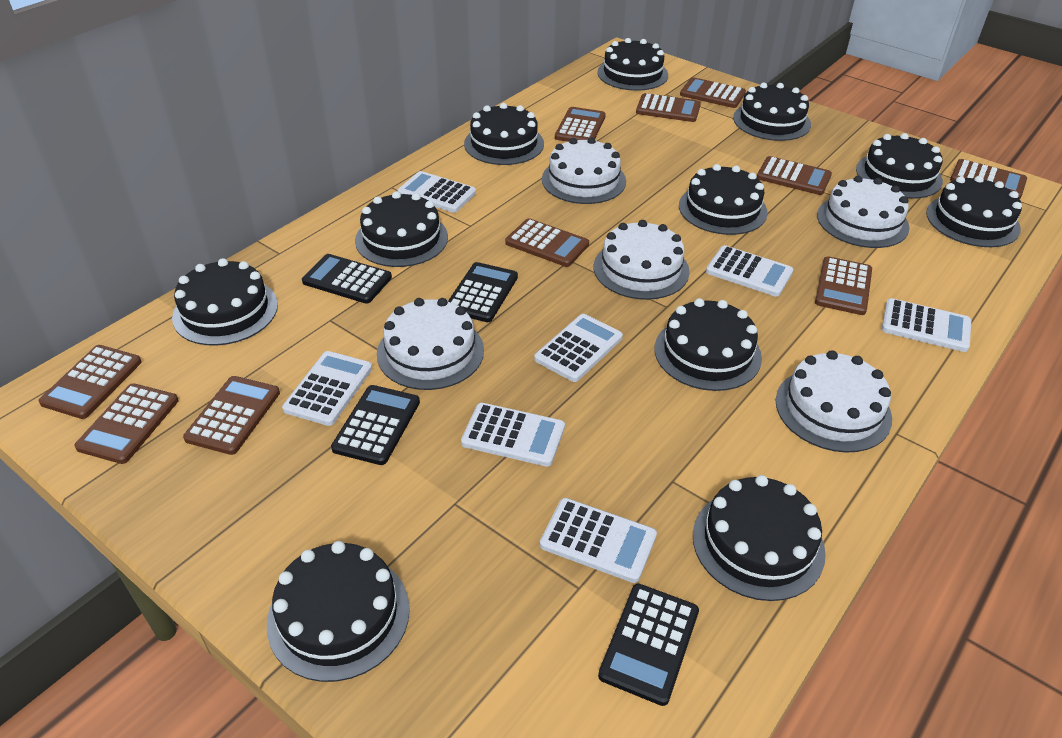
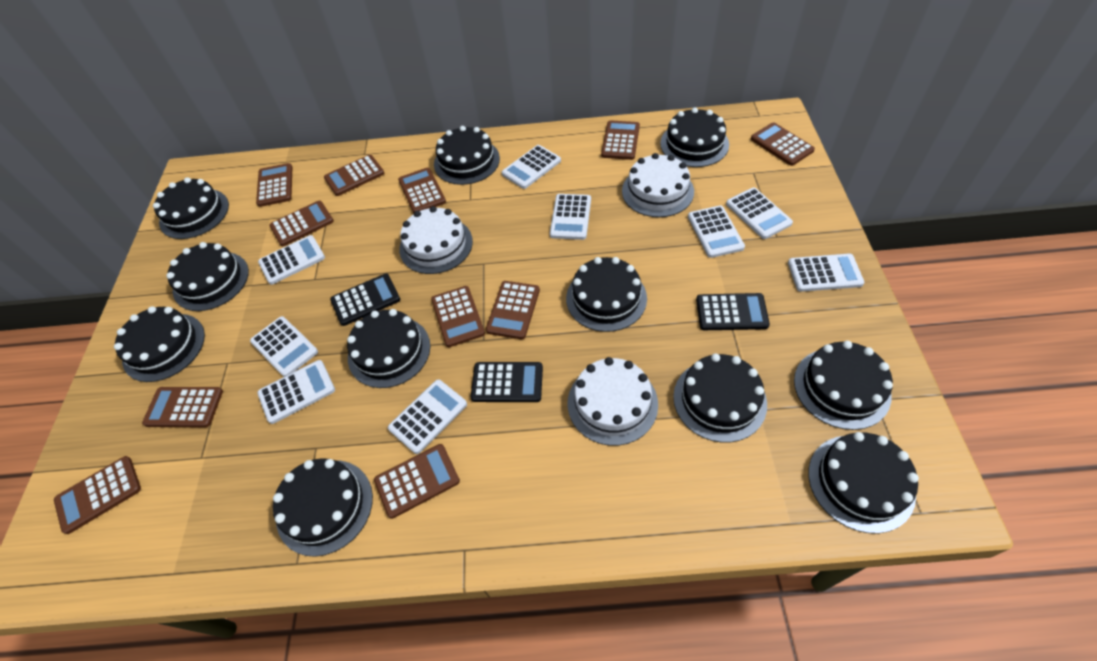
black calculator: 4 -> 3
brown calculator: 10 -> 11
white cake: 5 -> 3
white calculator: 7 -> 9

